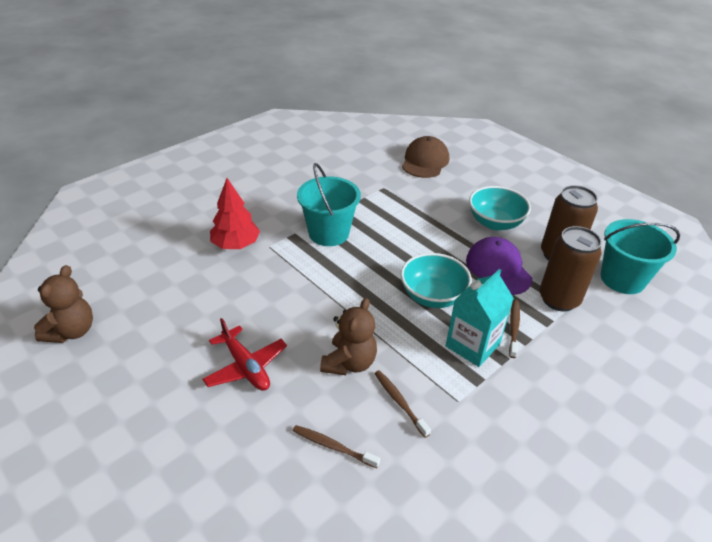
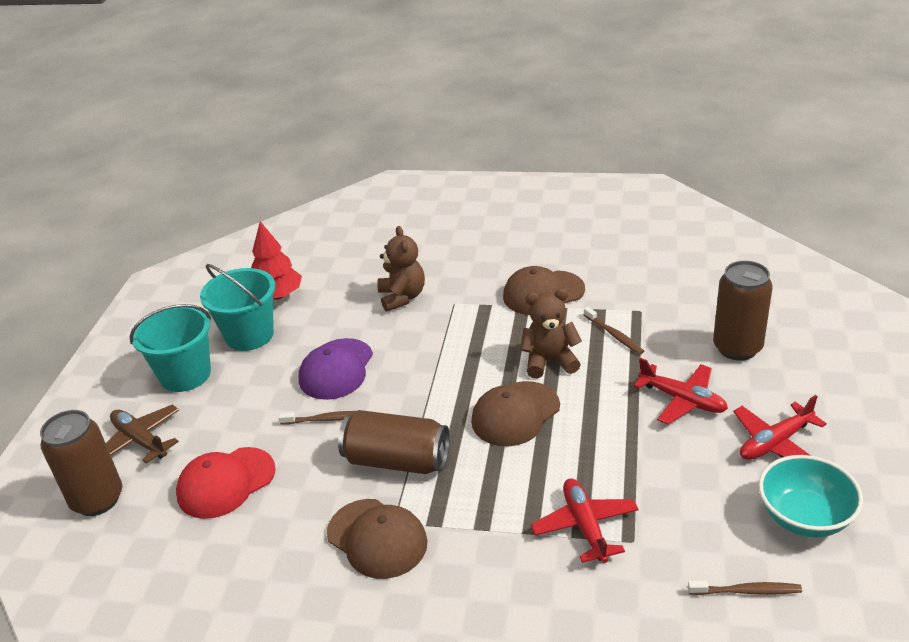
brown can: 2 -> 3
brown cap: 1 -> 3
brown plane: 0 -> 1
red cap: 0 -> 1
red plane: 1 -> 3
turquoise bowl: 2 -> 1
turquoise carton: 1 -> 0

